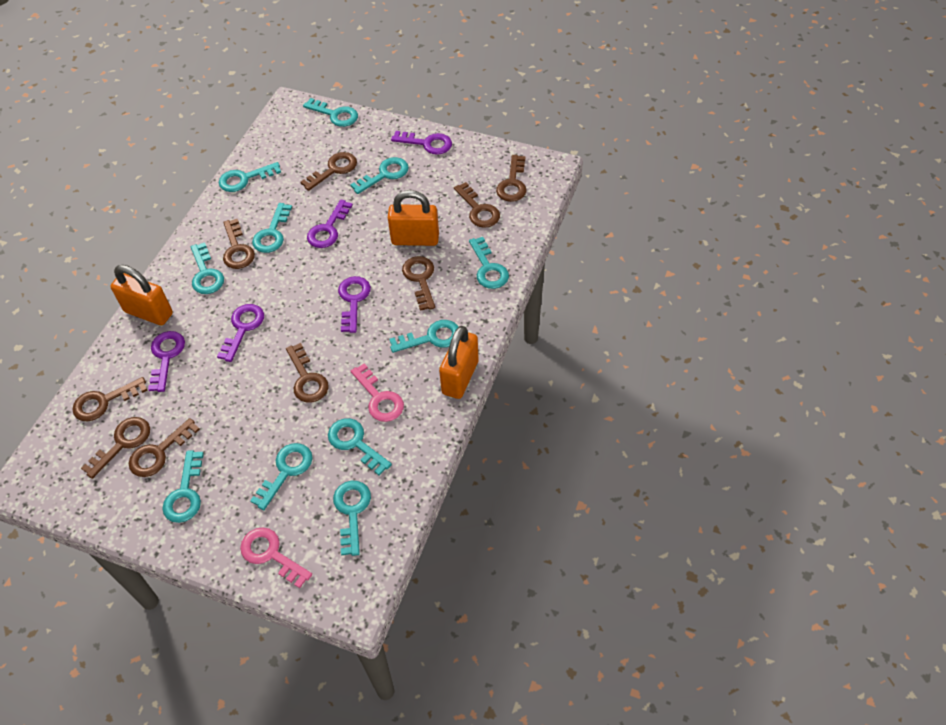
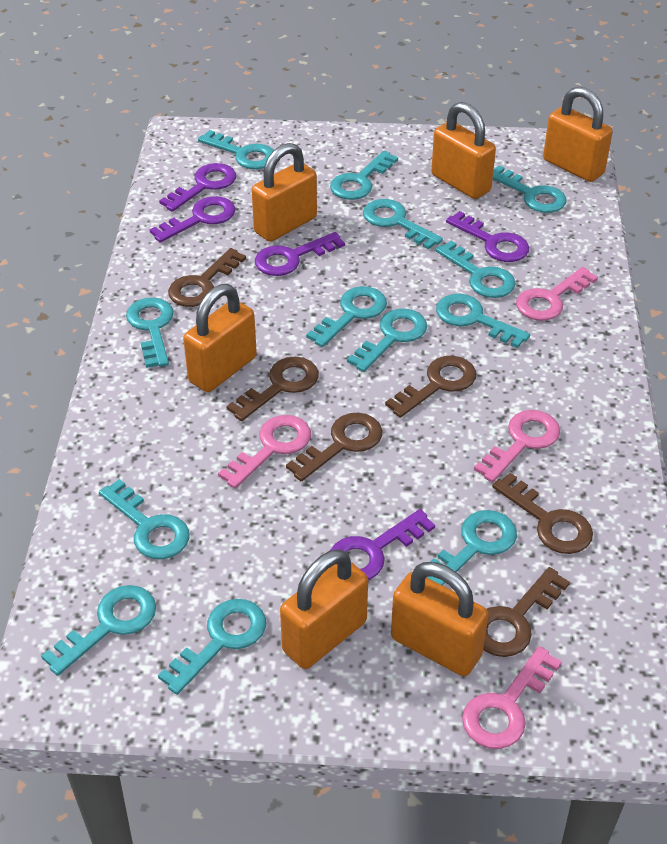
brown key: 9 -> 6
orange padlock: 3 -> 6
pink key: 2 -> 4
turquoise key: 11 -> 13

